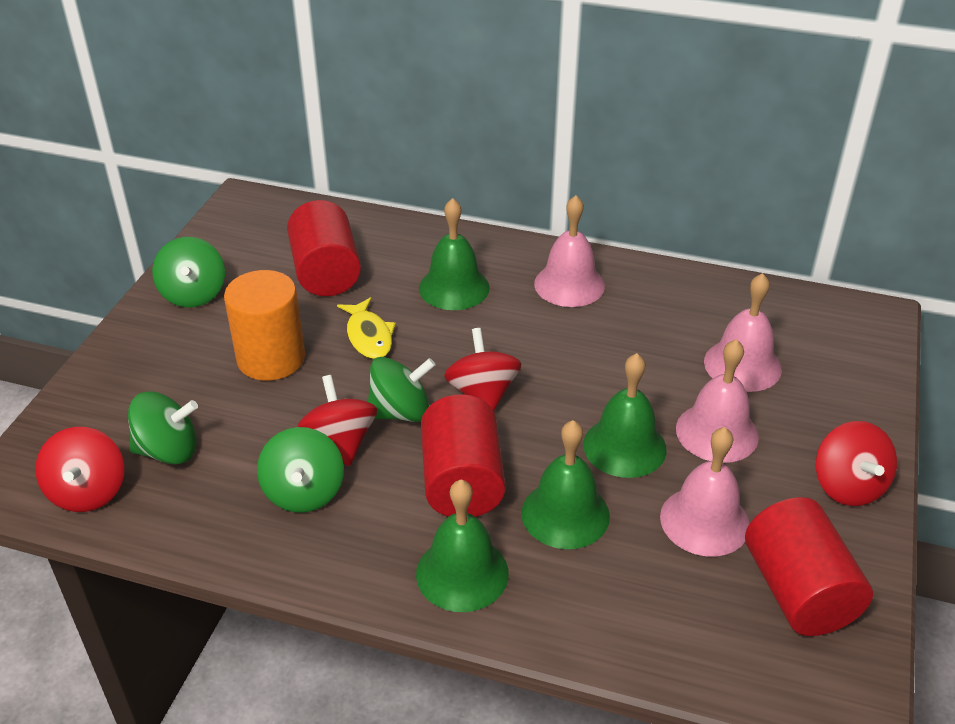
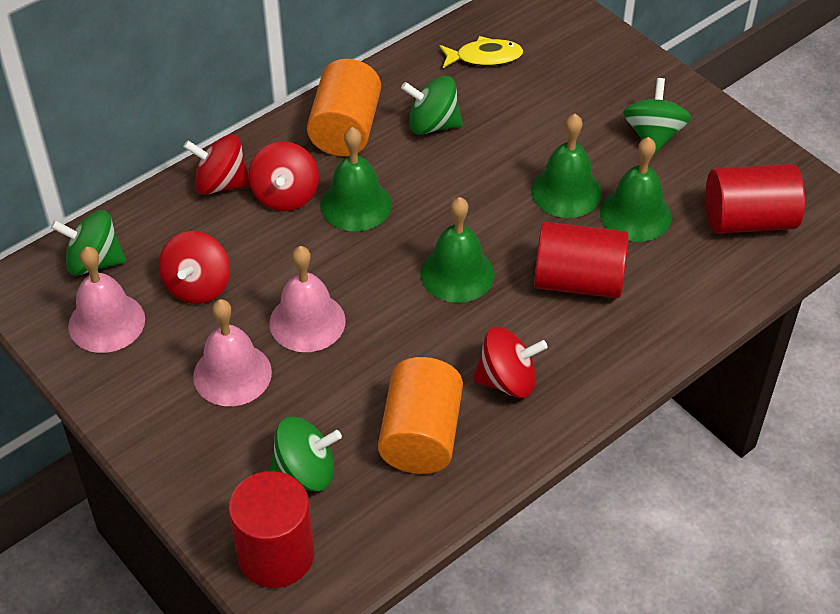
orange cylinder: 1 -> 2
pink bell: 4 -> 3

